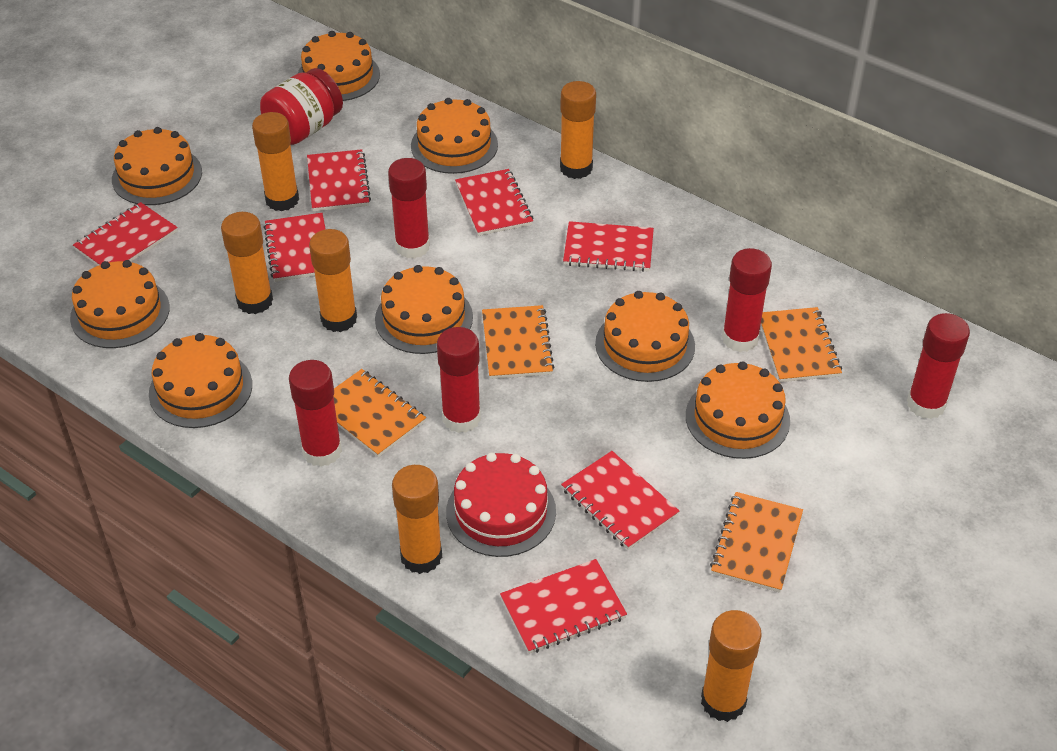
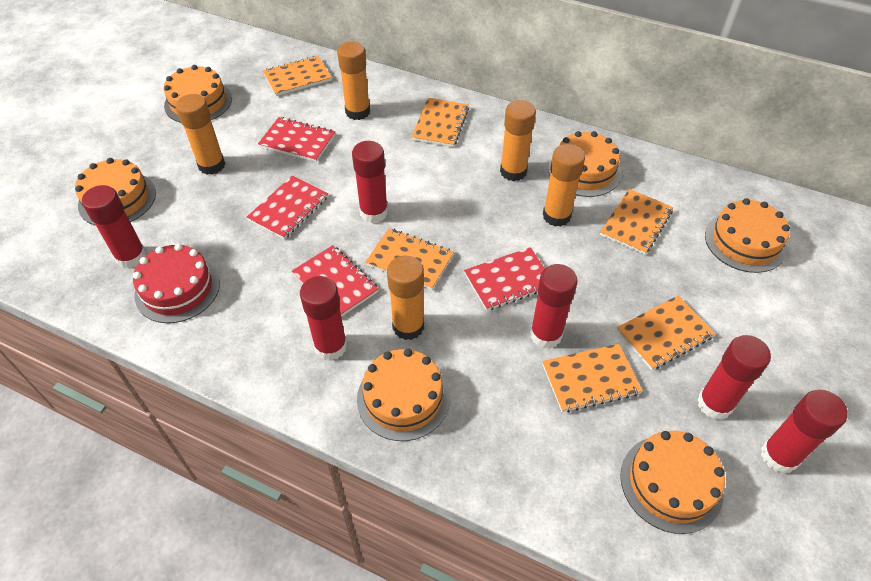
orange cake: 8 -> 6
orange glue stick: 6 -> 5
orange notebook: 4 -> 6
red glue stick: 5 -> 6
red jar: 1 -> 0
red notebook: 7 -> 4

